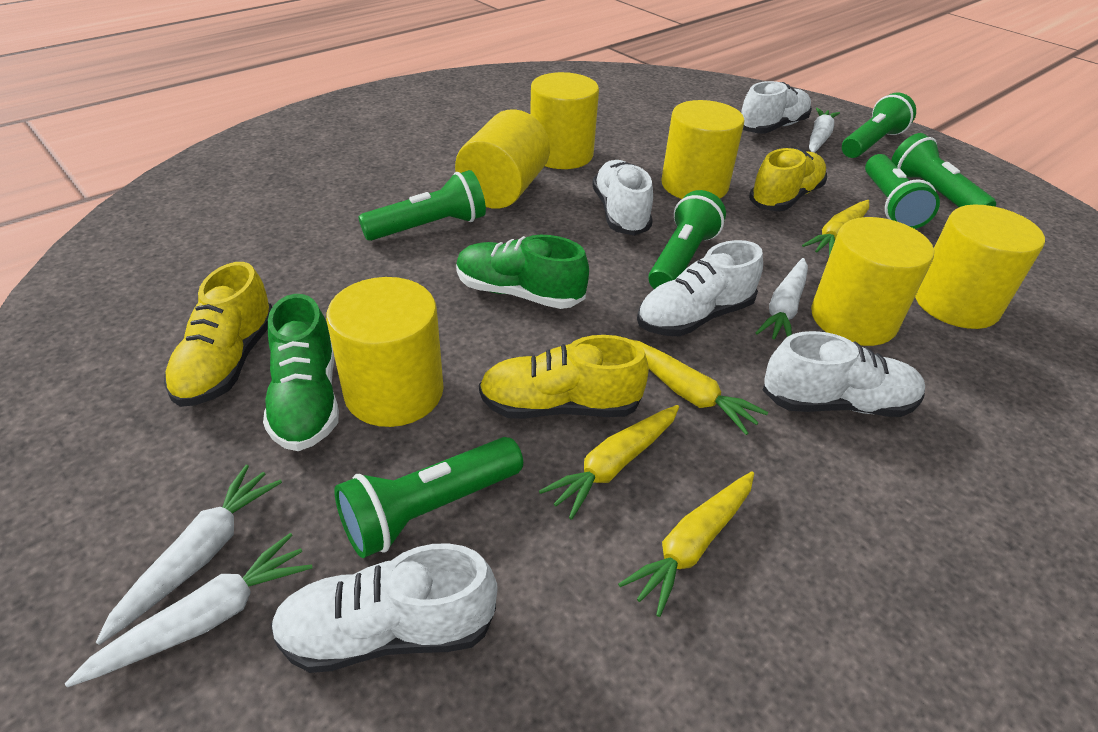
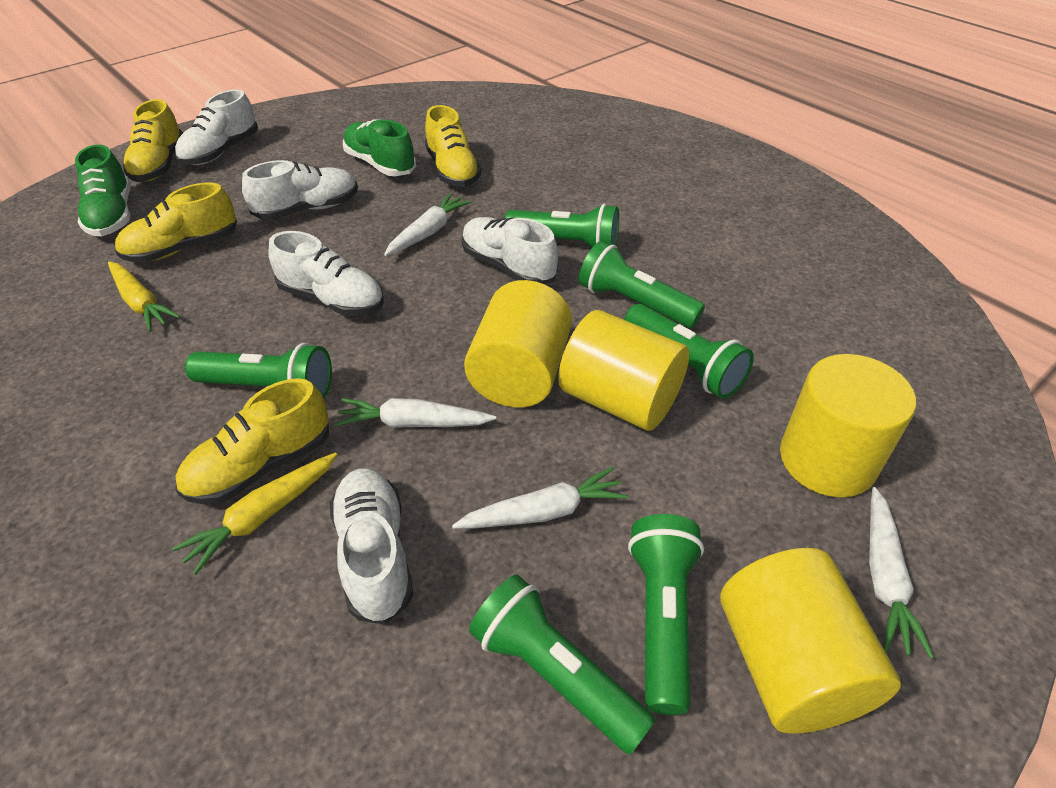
yellow carrot: 4 -> 2
yellow cylinder: 6 -> 4
yellow shoe: 3 -> 4

